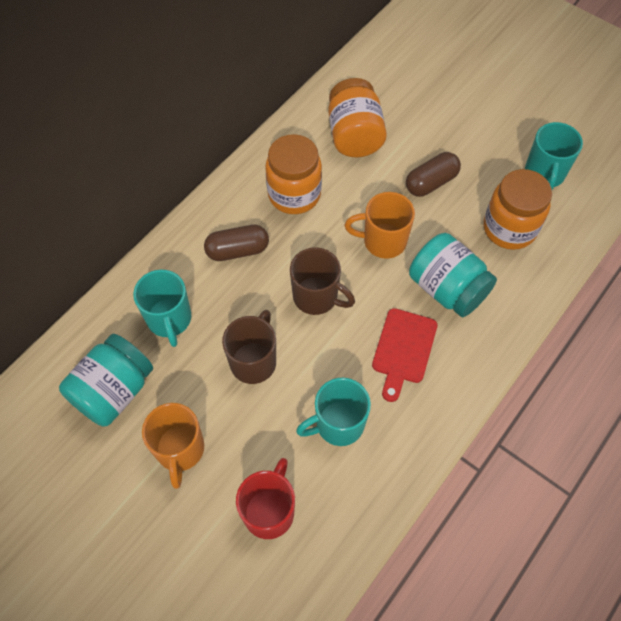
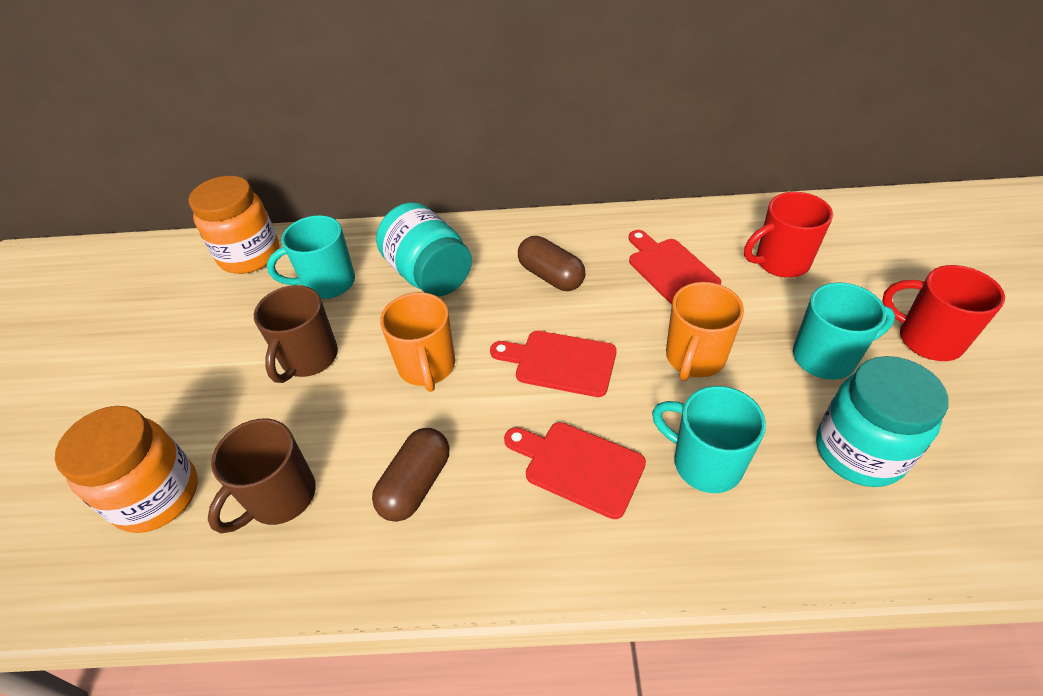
orange jar: 3 -> 2
red cutting board: 1 -> 3
red mug: 1 -> 2

